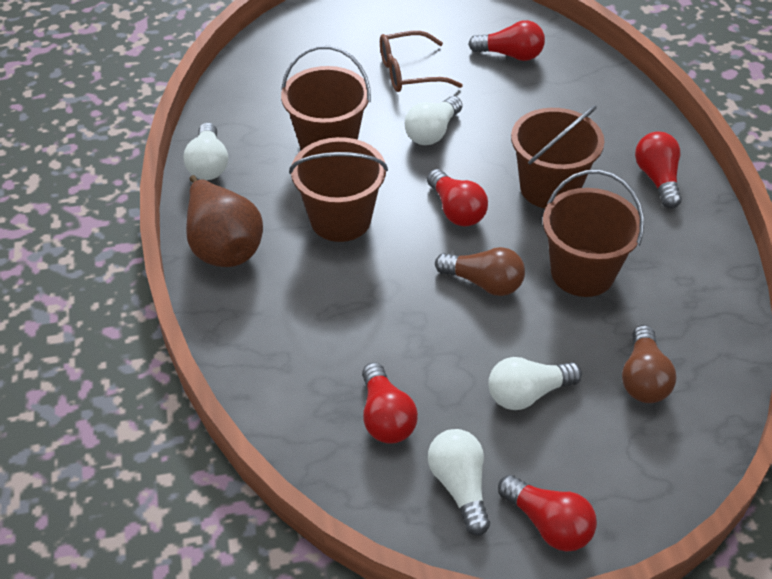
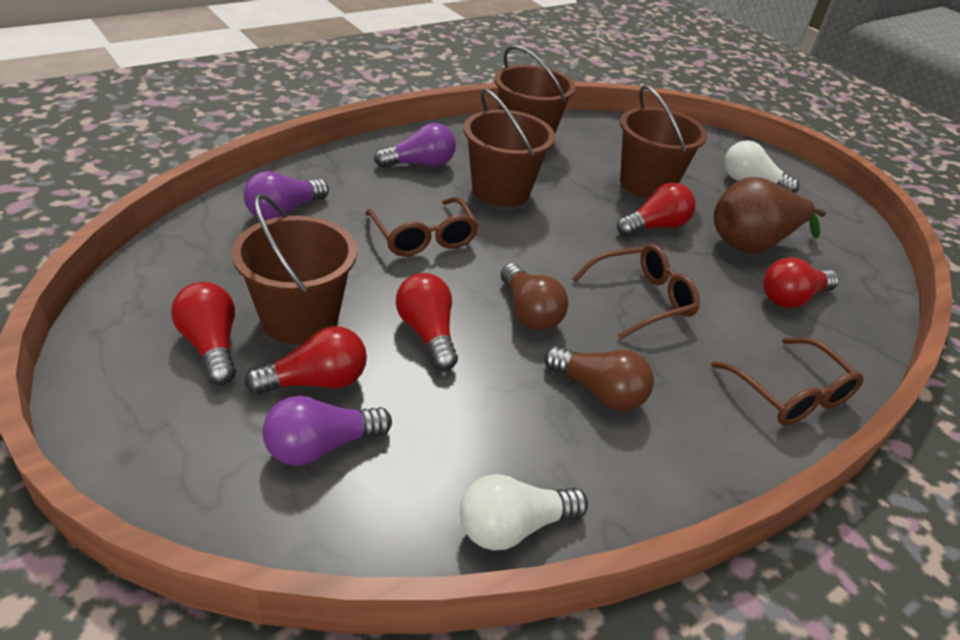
brown glasses: 1 -> 3
purple light bulb: 0 -> 3
white light bulb: 4 -> 2

